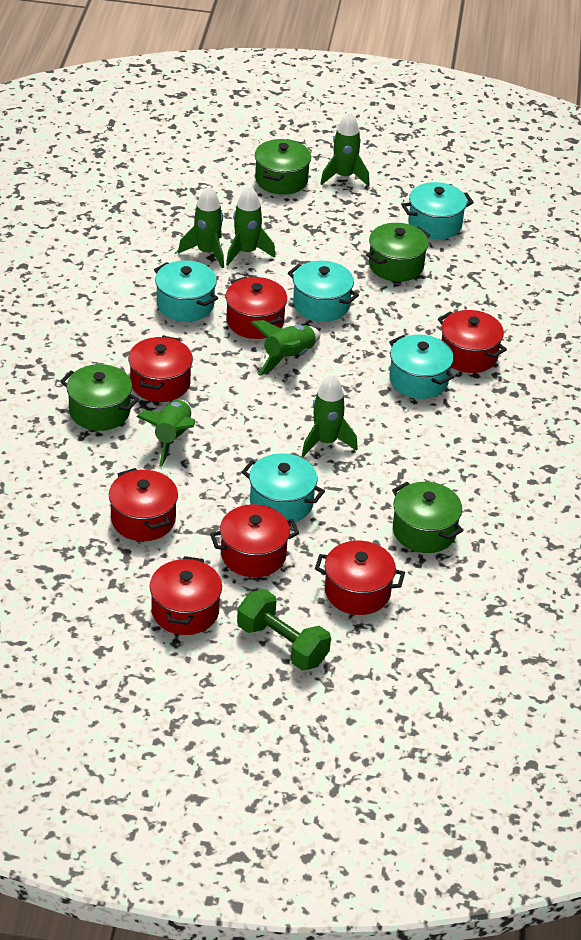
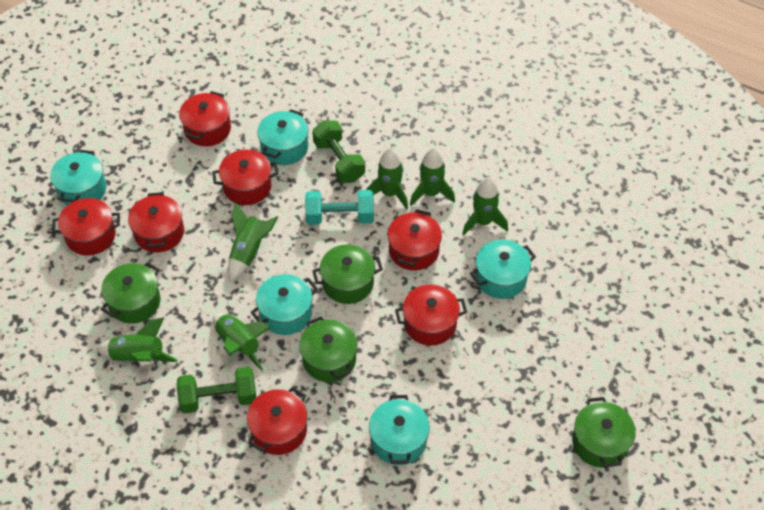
green dumbbell: 1 -> 2
turquoise dumbbell: 0 -> 1

